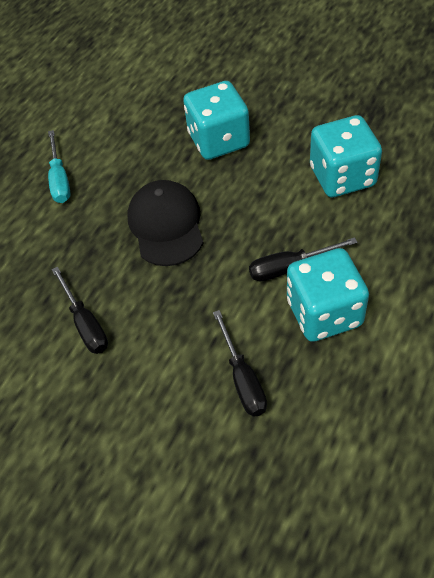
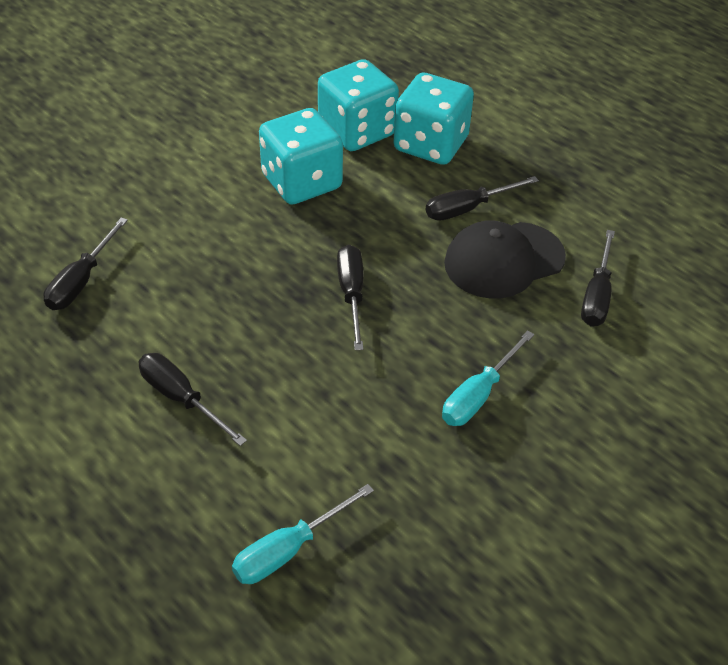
black screwdriver: 3 -> 5
turquoise screwdriver: 1 -> 2

